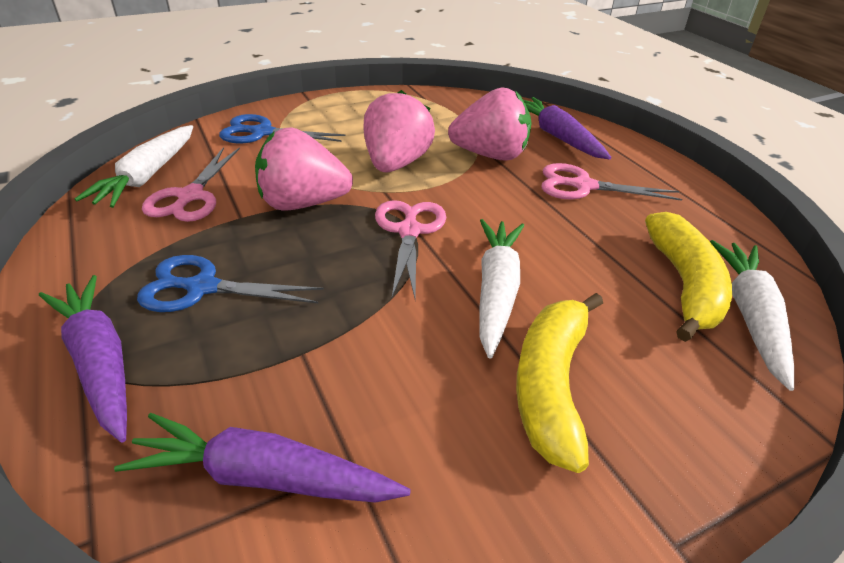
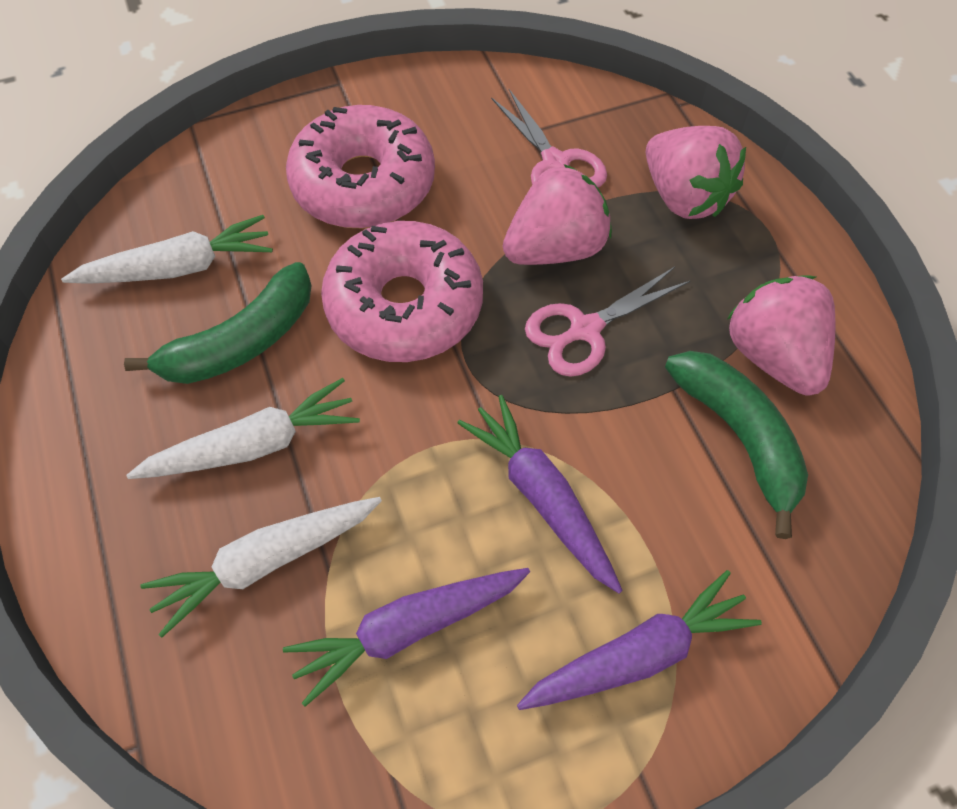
blue scissors: 2 -> 0
green banana: 0 -> 2
pink donut: 0 -> 2
pink scissors: 3 -> 2
yellow banana: 2 -> 0

